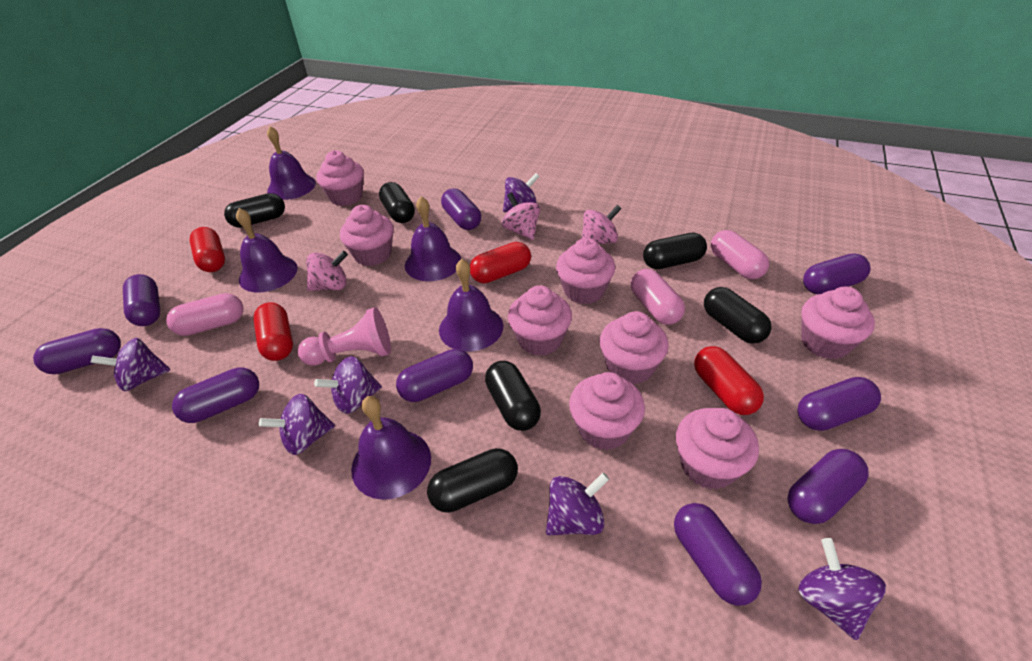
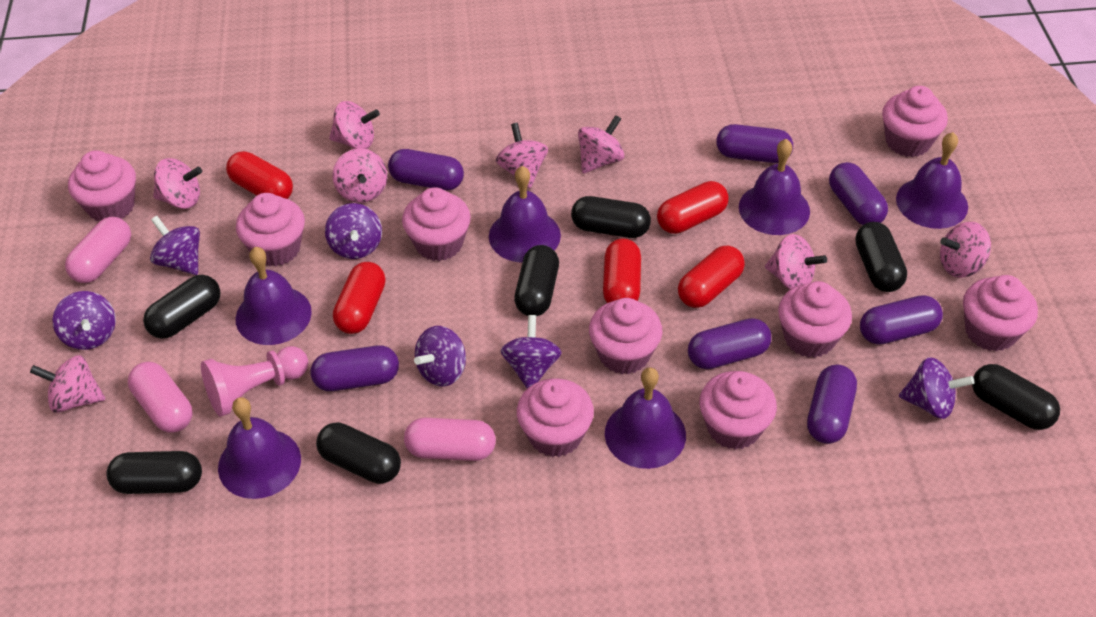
black capsule: 6 -> 7
pink cupcake: 8 -> 9
pink spinning top: 3 -> 8
purple bell: 5 -> 6
purple capsule: 9 -> 7
red capsule: 4 -> 5

